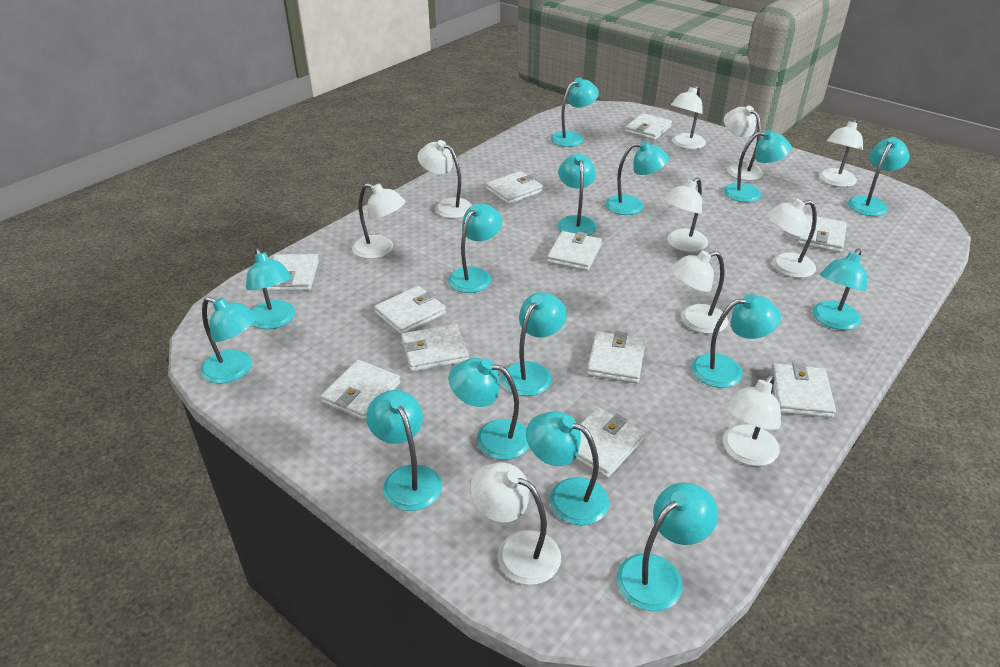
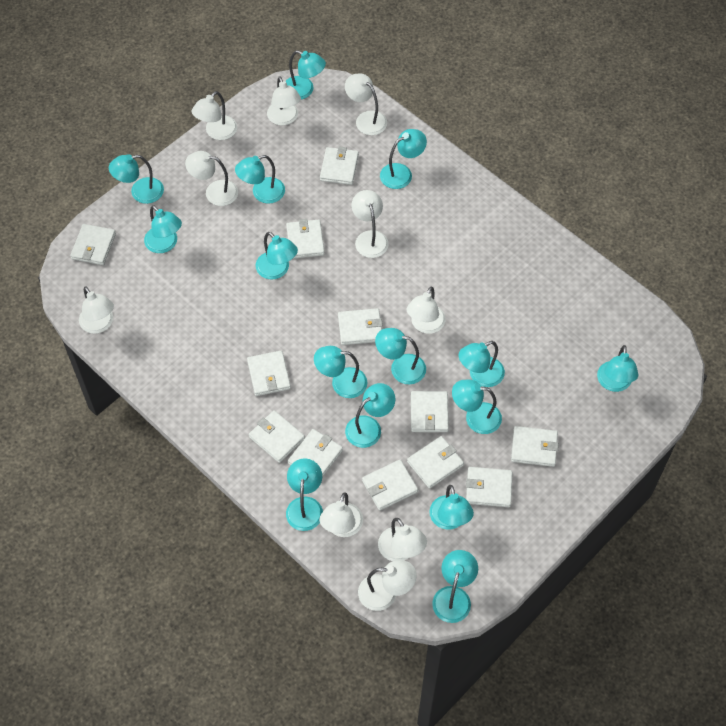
white wallet: 11 -> 12

